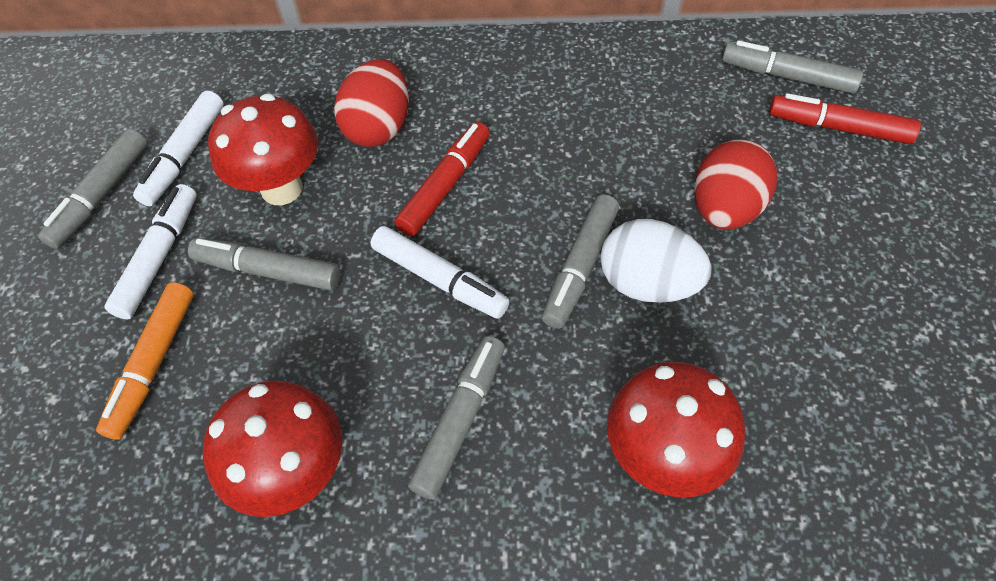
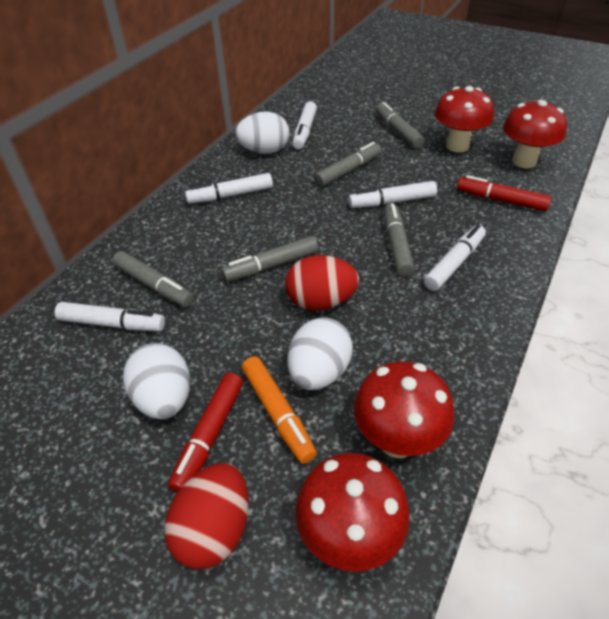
red mushroom: 3 -> 4
white egg: 1 -> 3
white marker: 3 -> 5

